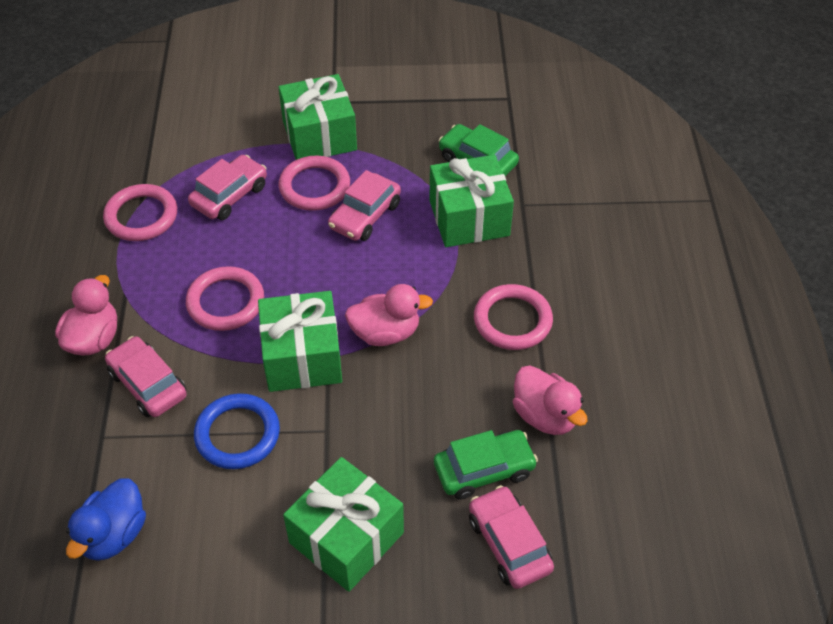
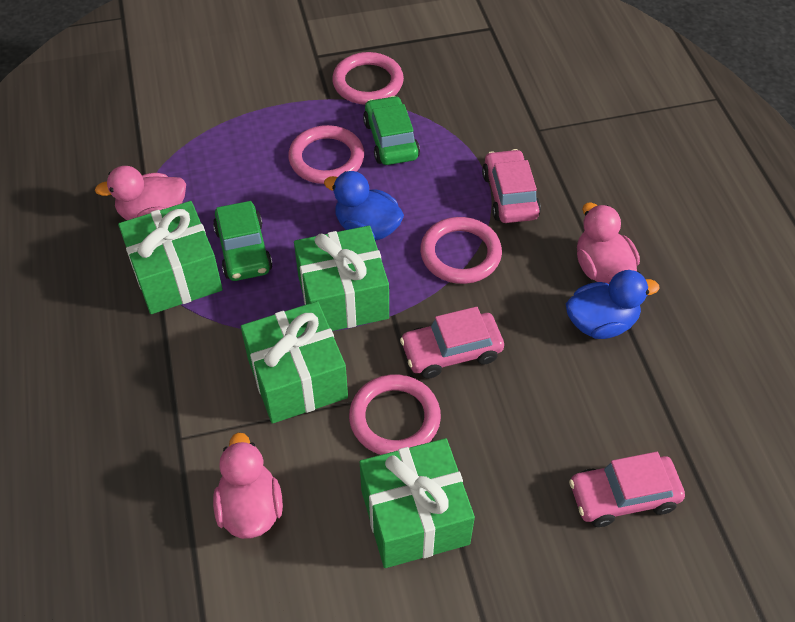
blue duck: 1 -> 2
blue ring: 1 -> 0
pink car: 4 -> 3

